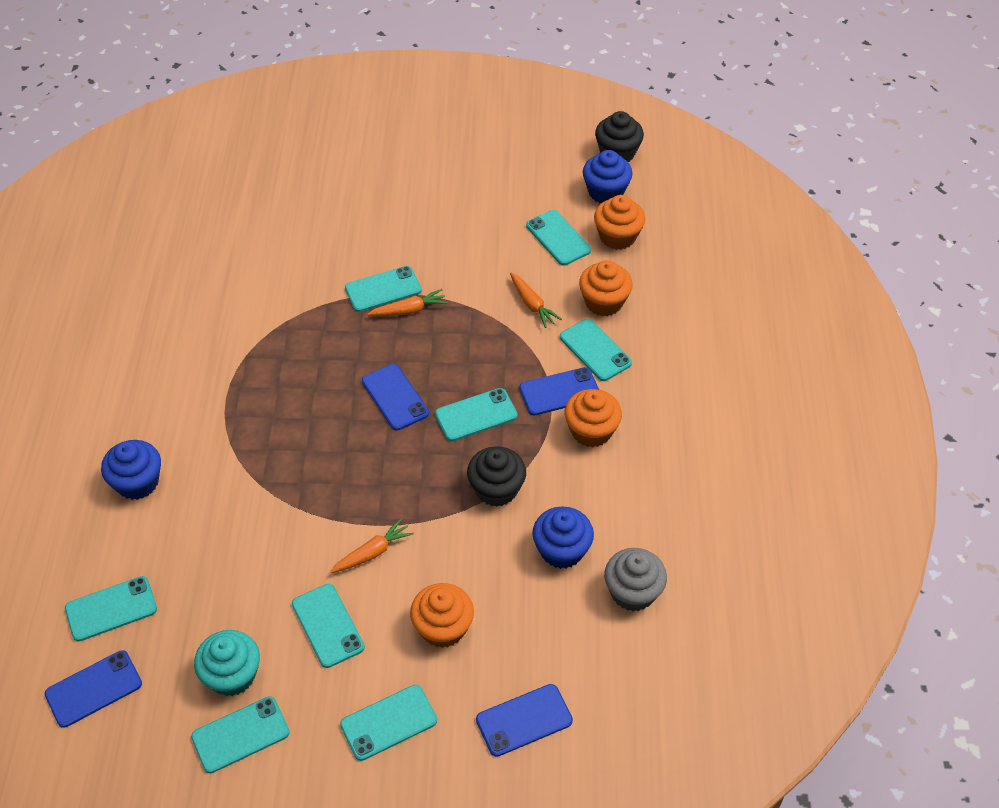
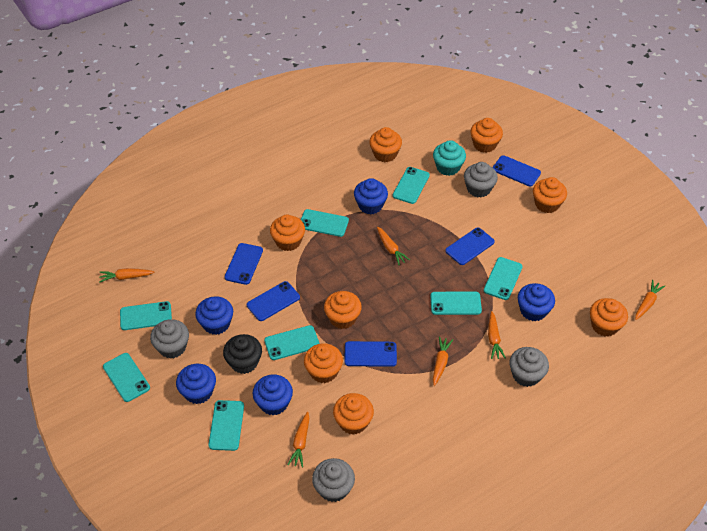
black cupcake: 2 -> 1
blue cupcake: 3 -> 5
blue phone: 4 -> 5
grey cupcake: 1 -> 4
orange carrot: 3 -> 6
orange cupcake: 4 -> 8

